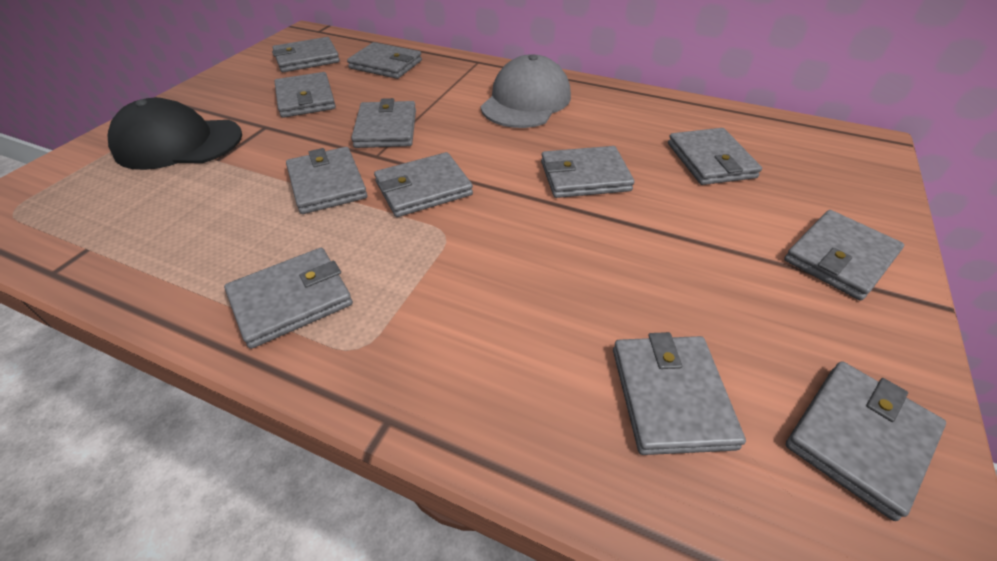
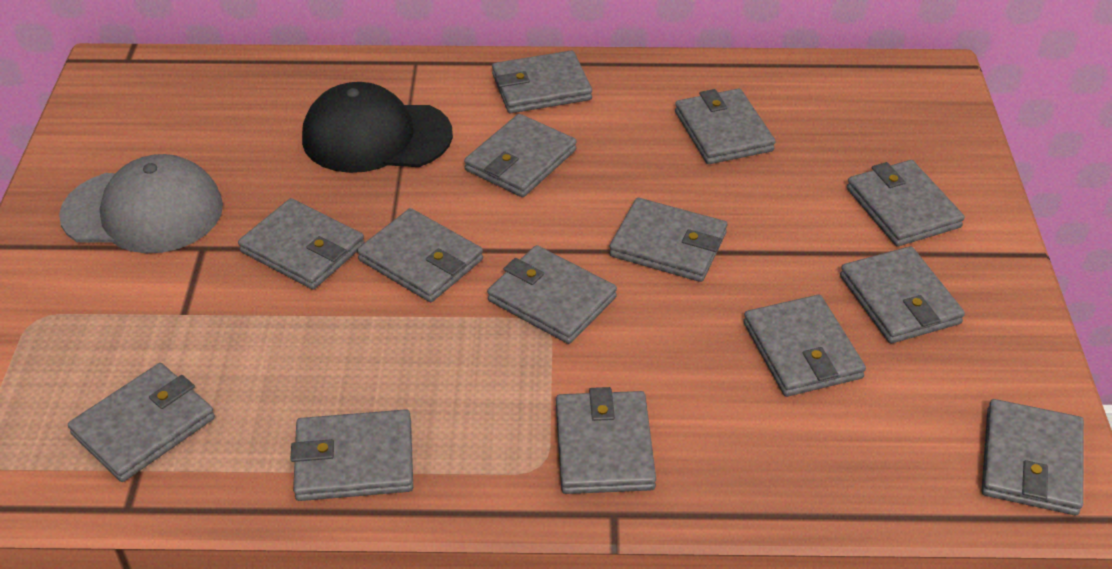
grey wallet: 12 -> 14

